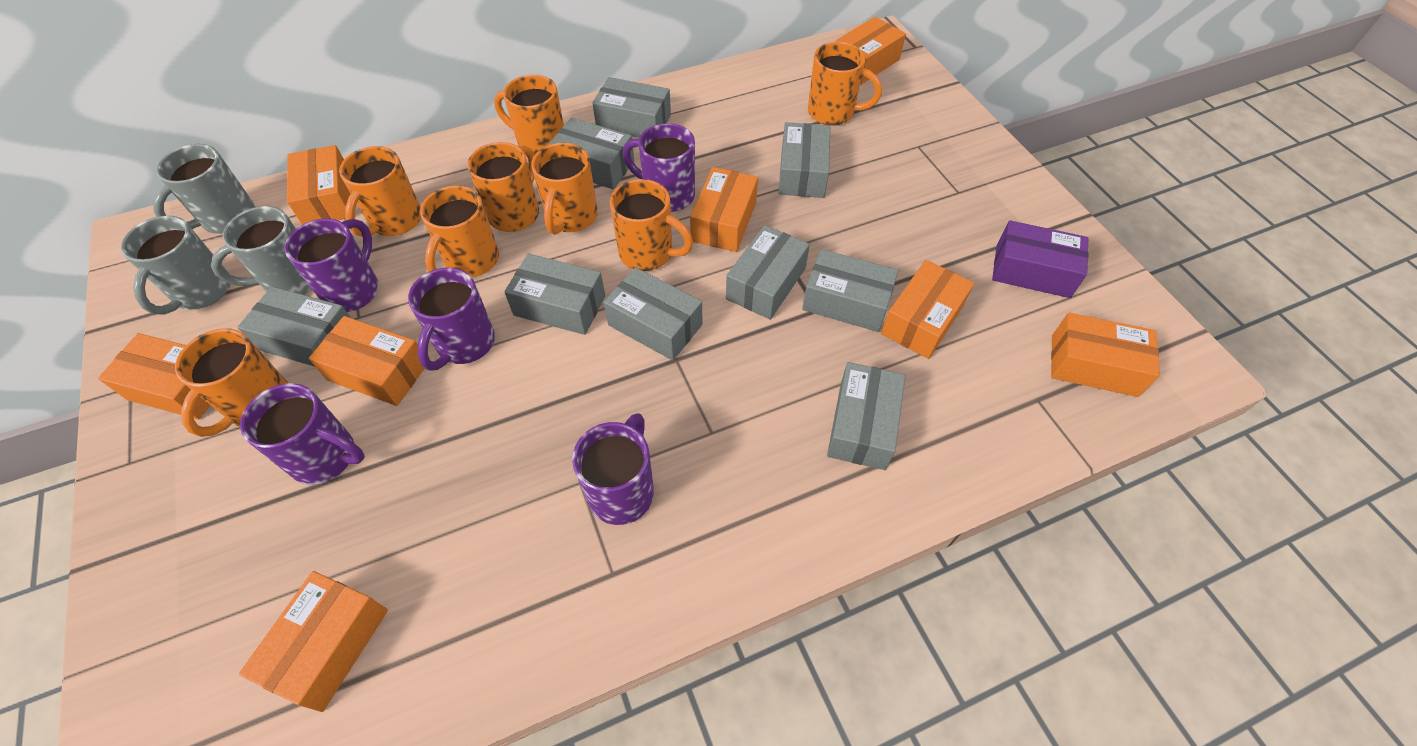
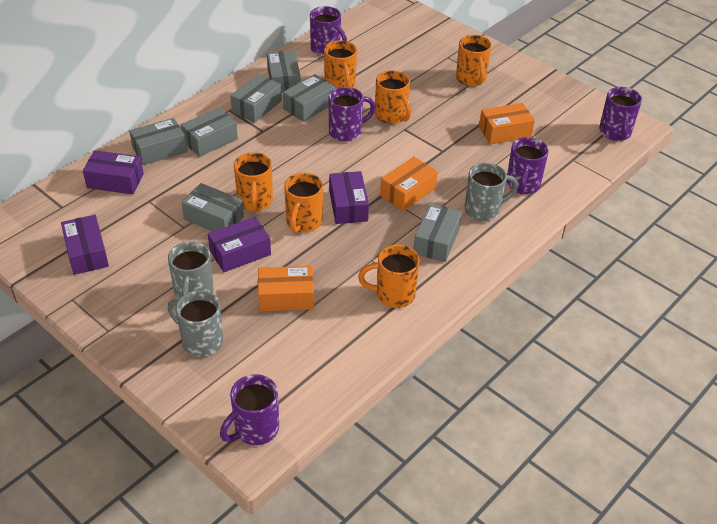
grey box: 9 -> 7
orange box: 8 -> 3
orange mug: 8 -> 6
purple box: 1 -> 4

